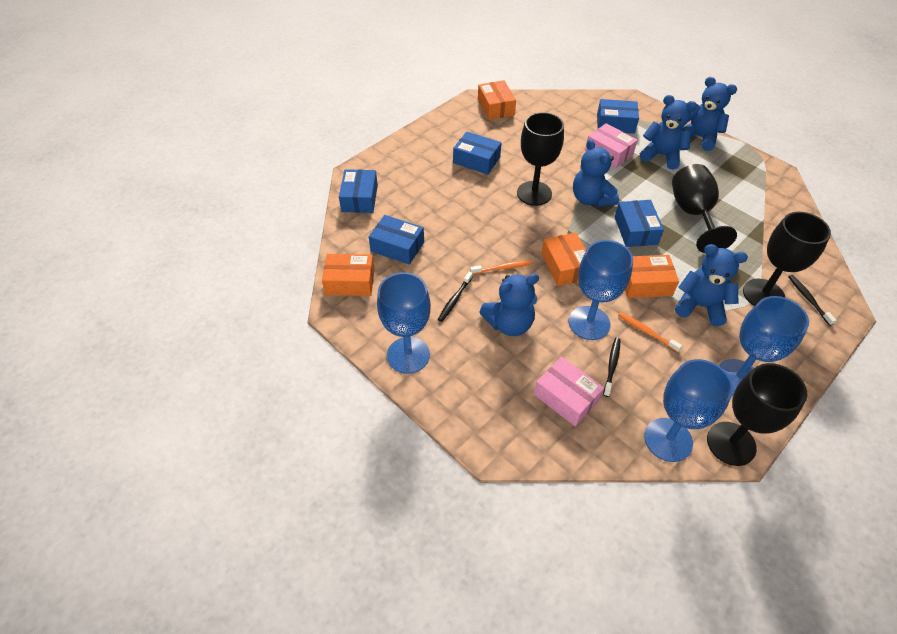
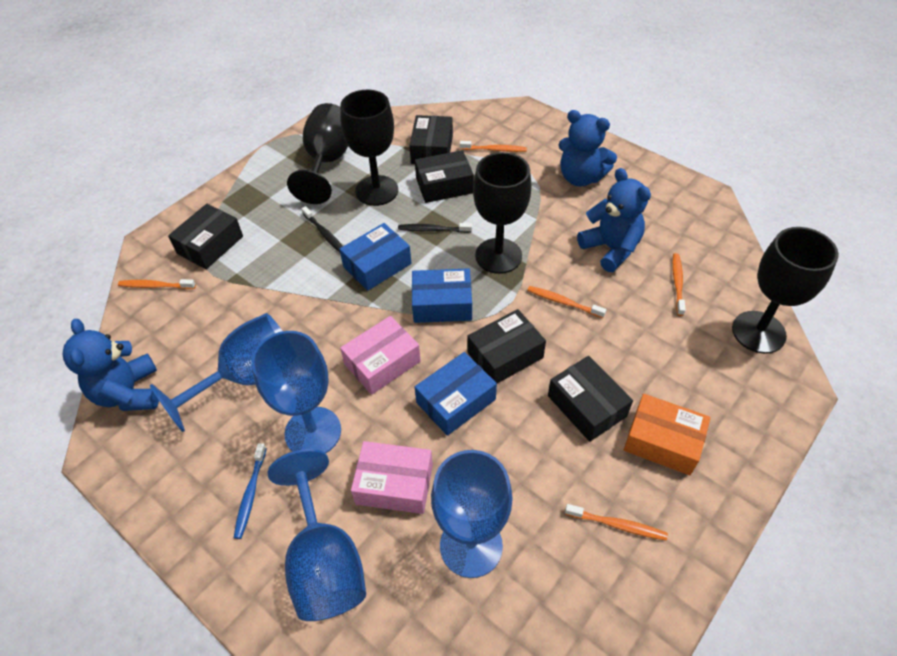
black box: 0 -> 5
black toothbrush: 3 -> 2
blue box: 5 -> 3
blue teddy bear: 5 -> 3
blue toothbrush: 0 -> 1
orange box: 4 -> 1
orange toothbrush: 2 -> 5

